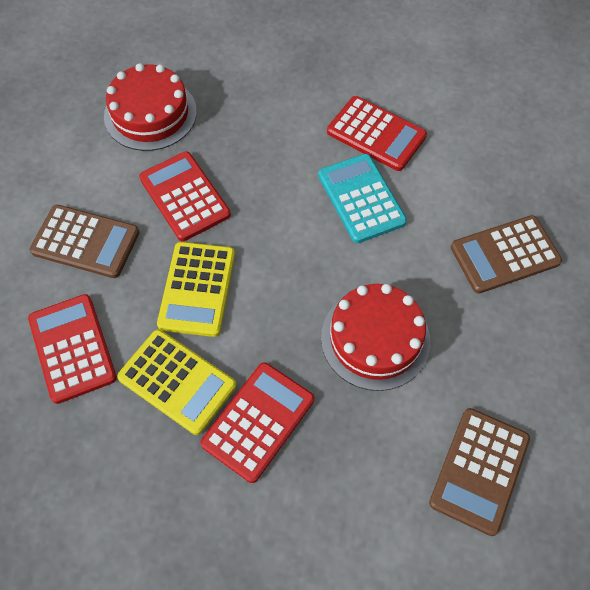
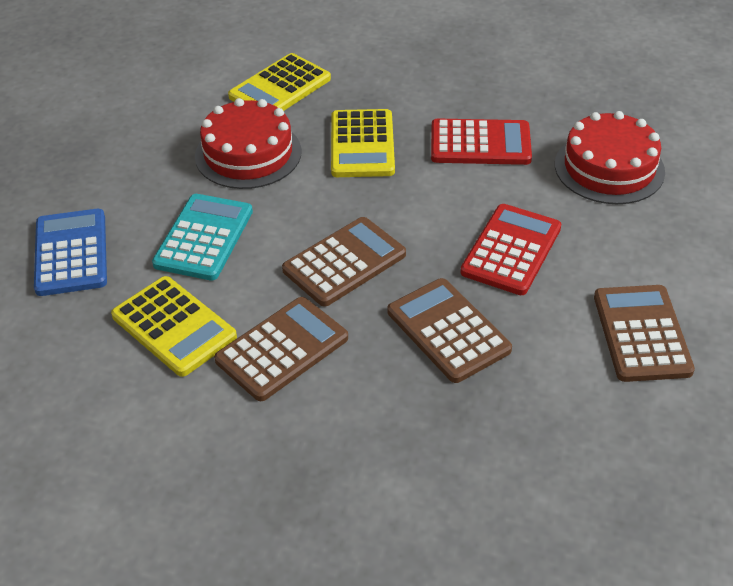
blue calculator: 0 -> 1
brown calculator: 3 -> 4
red calculator: 4 -> 2
yellow calculator: 2 -> 3

